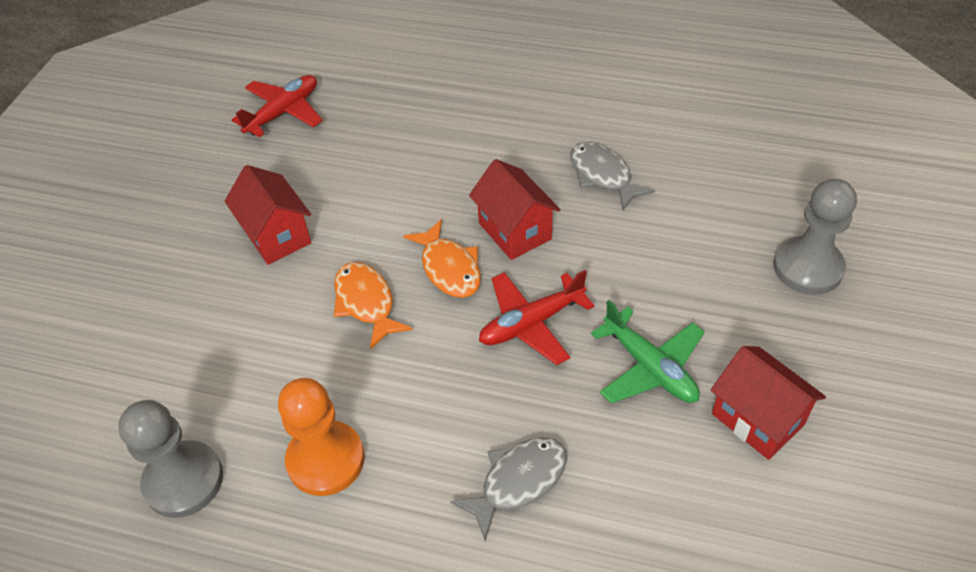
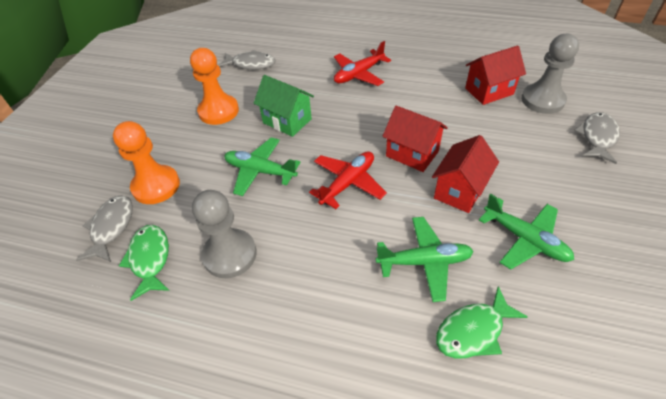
green fish: 0 -> 2
green house: 0 -> 1
green plane: 1 -> 3
grey fish: 2 -> 3
orange fish: 2 -> 0
orange pawn: 1 -> 2

